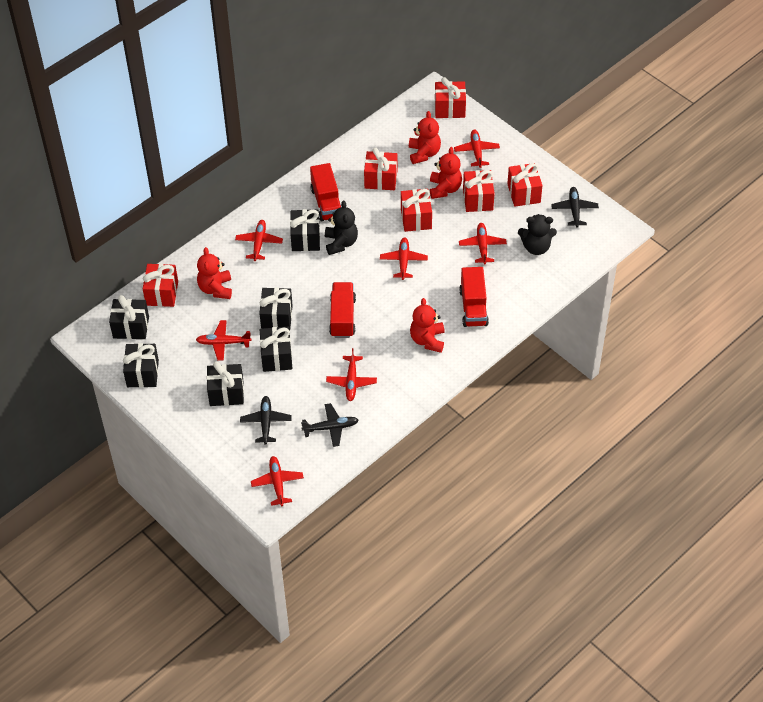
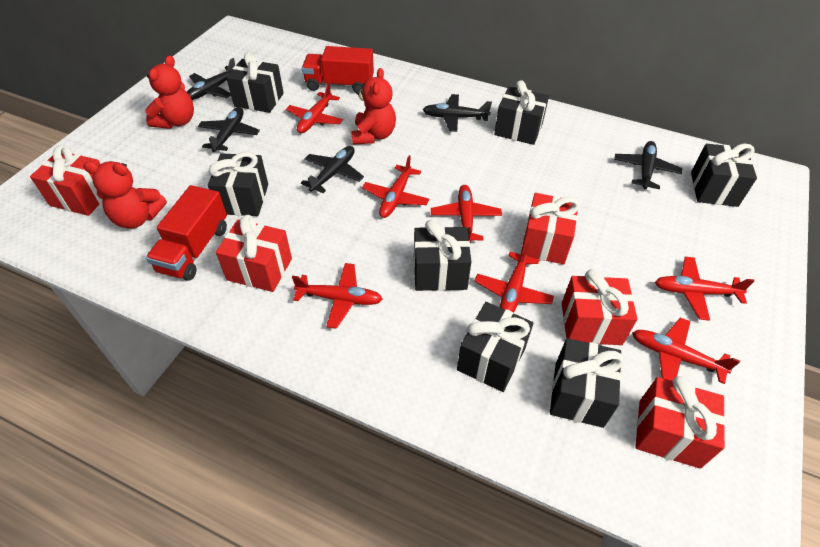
black gift: 6 -> 7
black plane: 3 -> 5
black teddy bear: 2 -> 0
red gift: 6 -> 5
red teddy bear: 4 -> 3
red truck: 3 -> 2

